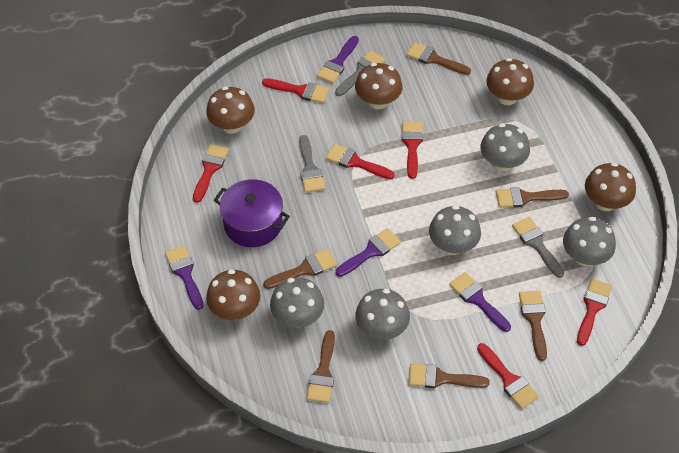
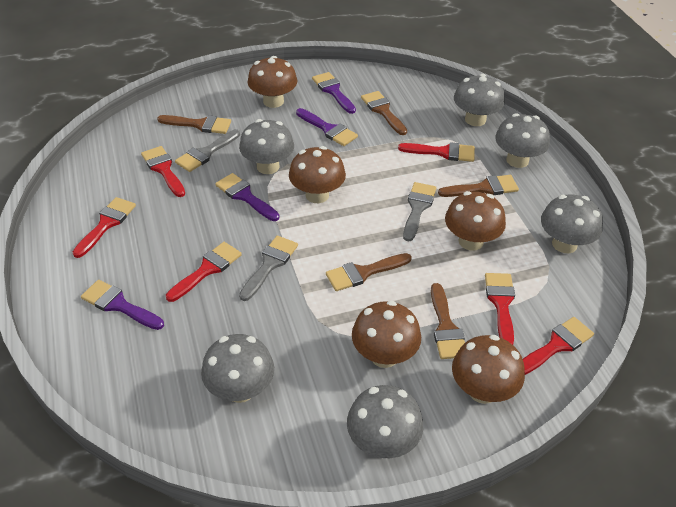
brown brush: 6 -> 5
grey mushroom: 5 -> 6
purple pot: 1 -> 0

